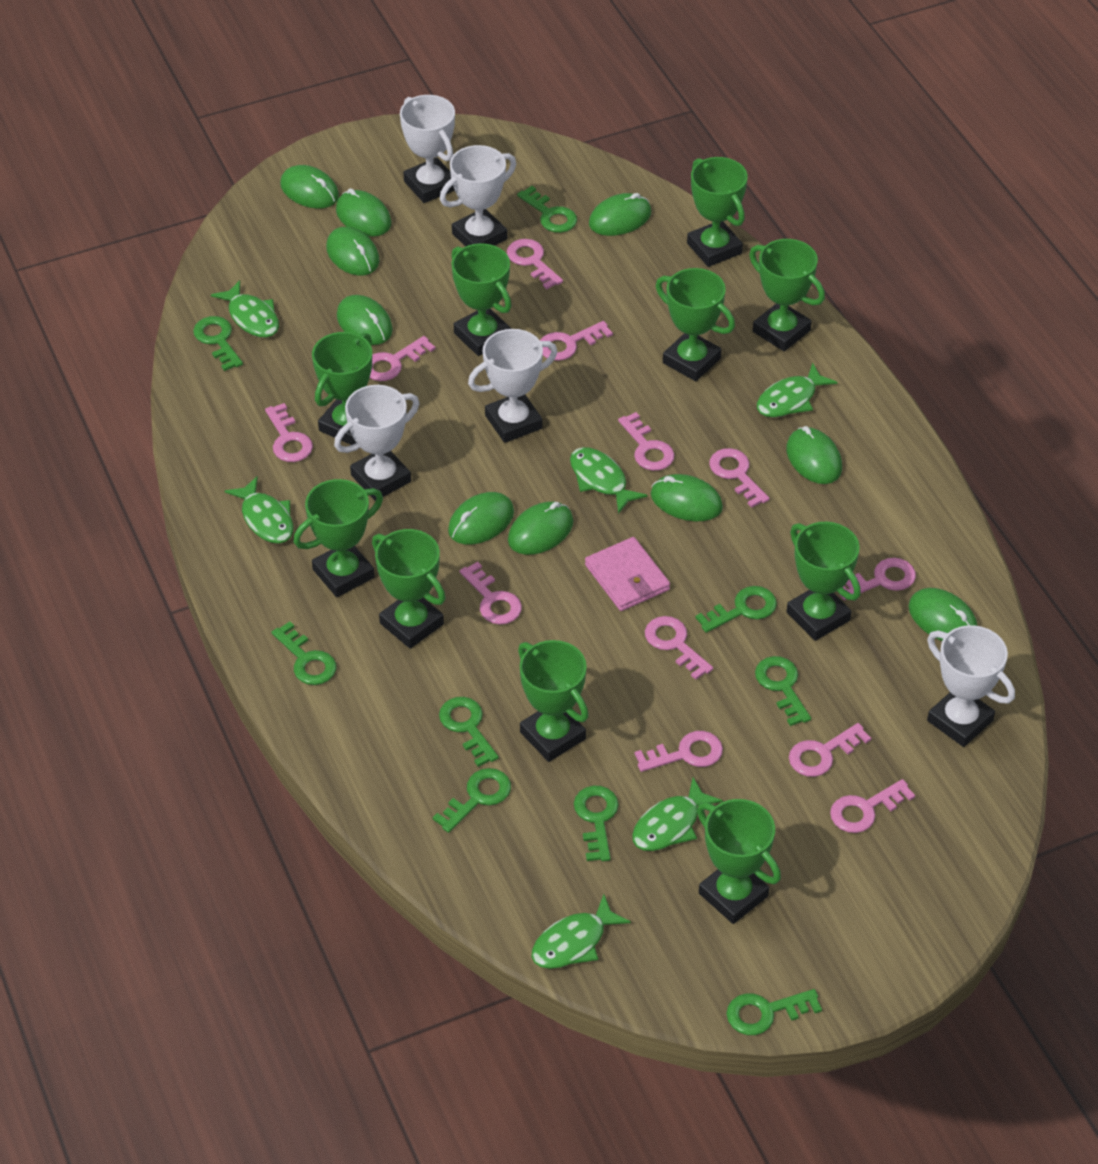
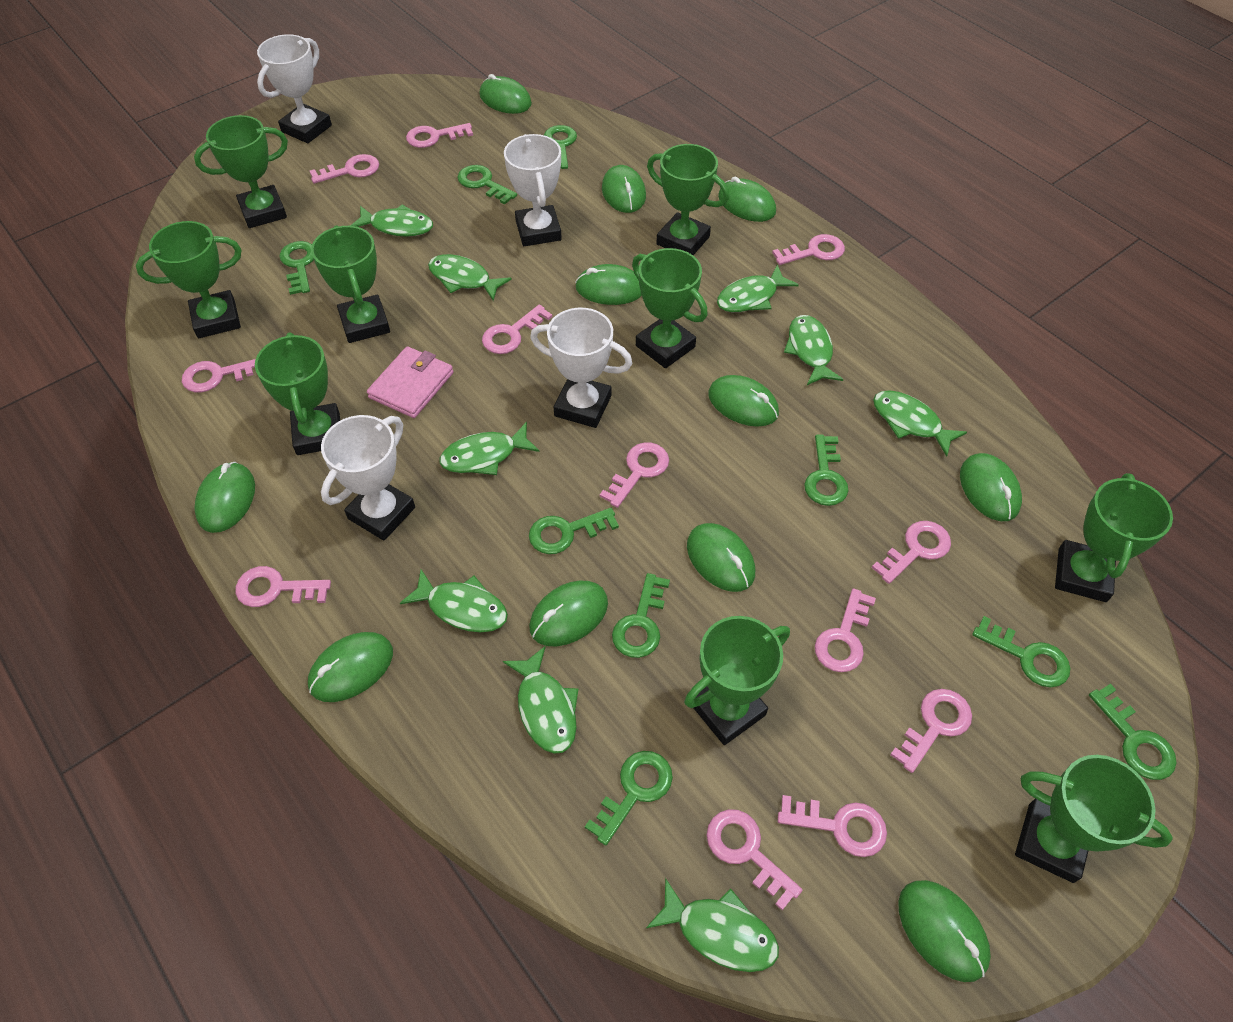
green fish: 6 -> 9
green mouse: 10 -> 11
green trophy: 10 -> 9
white trophy: 5 -> 4

